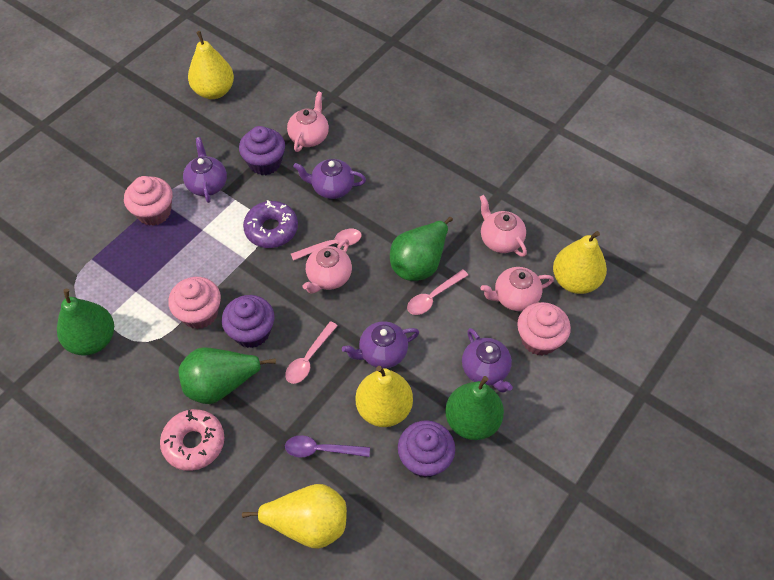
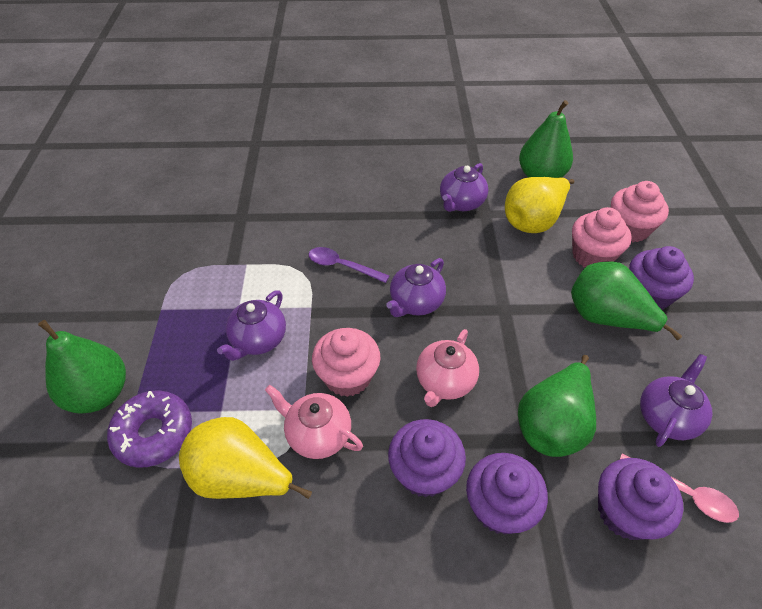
pink donut: 1 -> 0
pink spoon: 3 -> 1
pink teapot: 4 -> 2
purple cupcake: 3 -> 4
yellow pear: 4 -> 2

